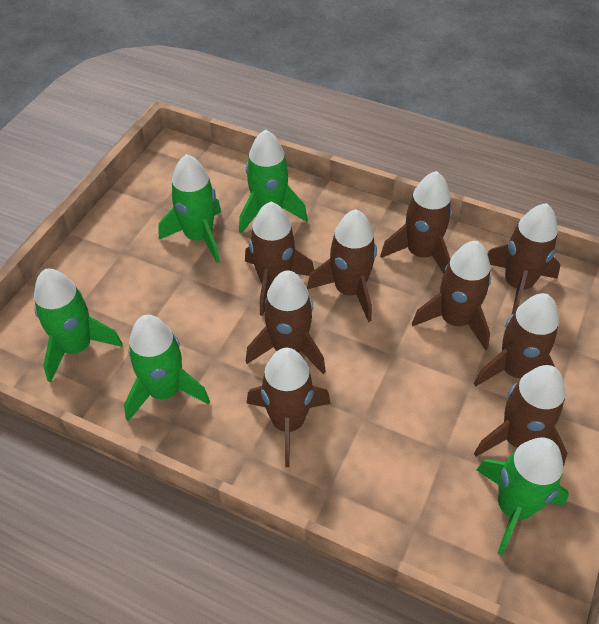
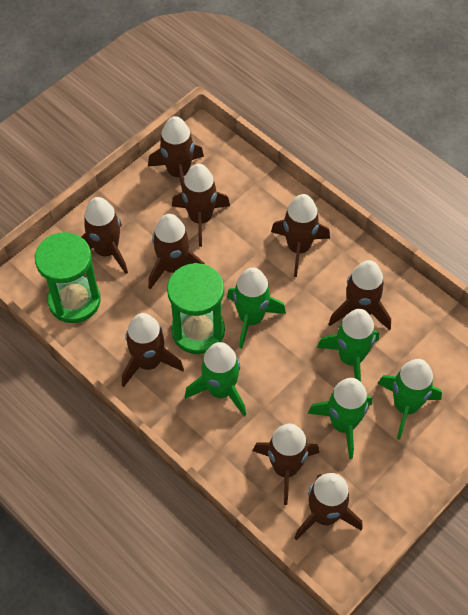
green hourglass: 0 -> 2

